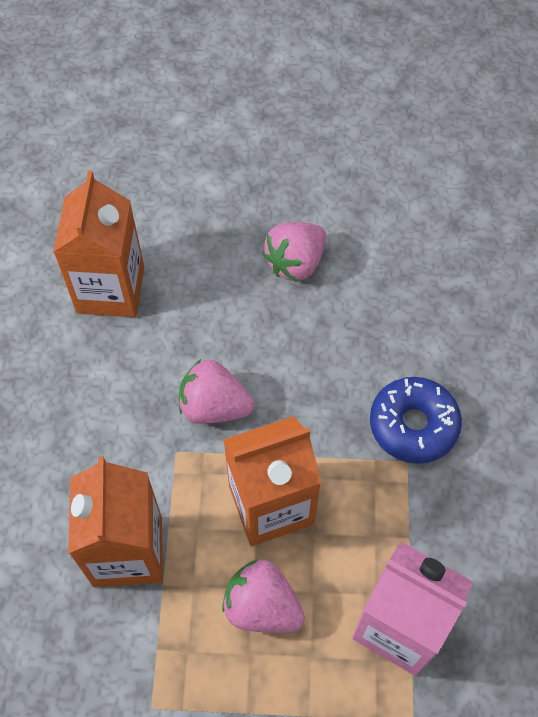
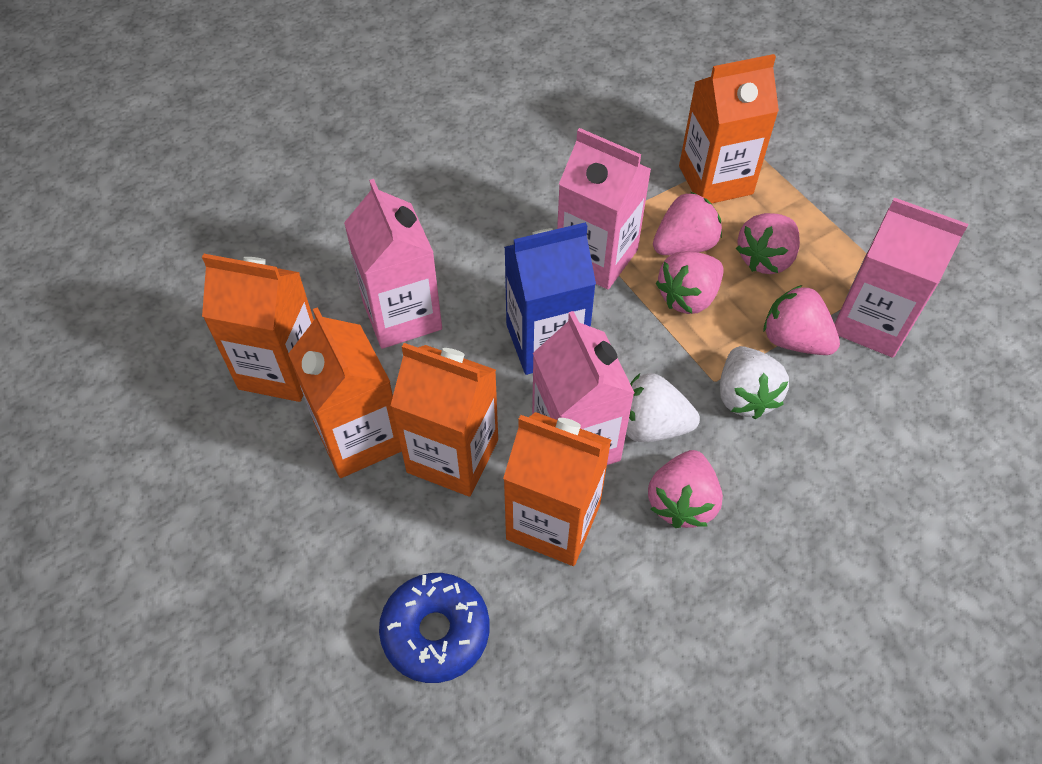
blue carton: 0 -> 1
orange carton: 3 -> 5
pink carton: 1 -> 4
pink strawberry: 3 -> 5
white strawberry: 0 -> 2

